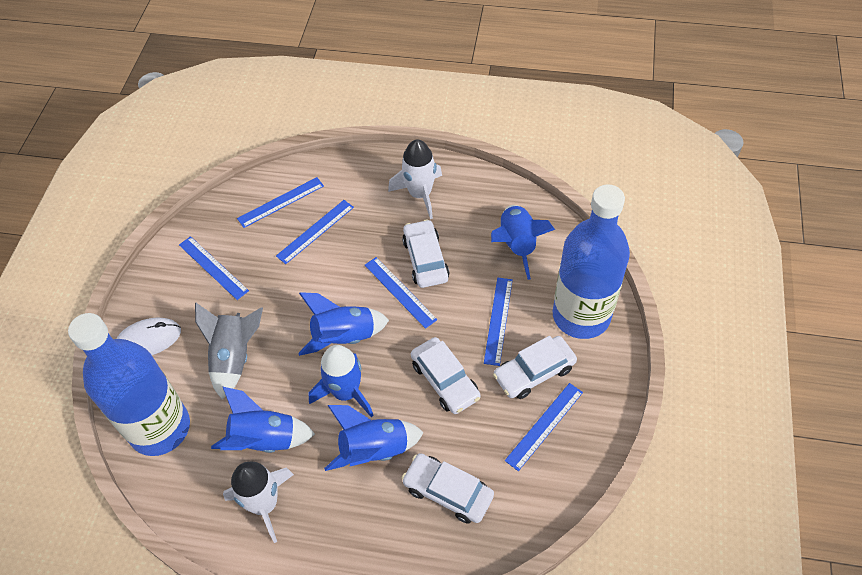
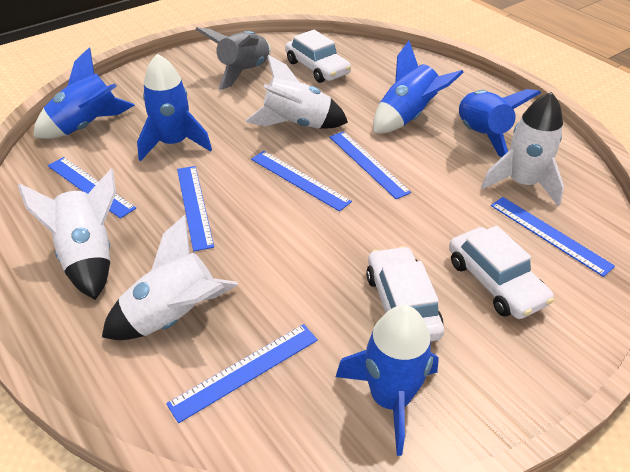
blue bottle: 2 -> 0
white car: 4 -> 3
white mouse: 1 -> 0
white rocket: 2 -> 4

